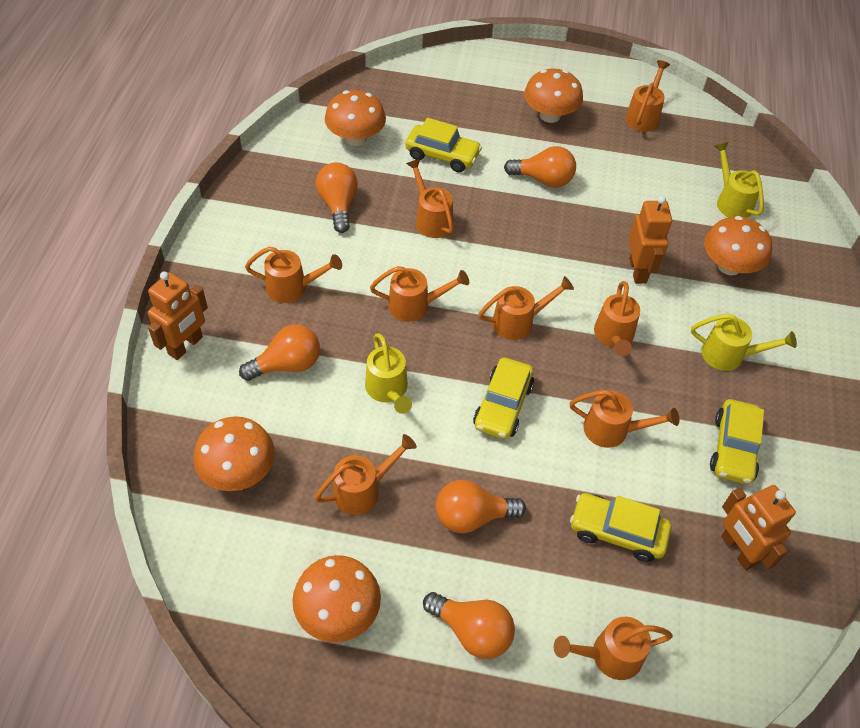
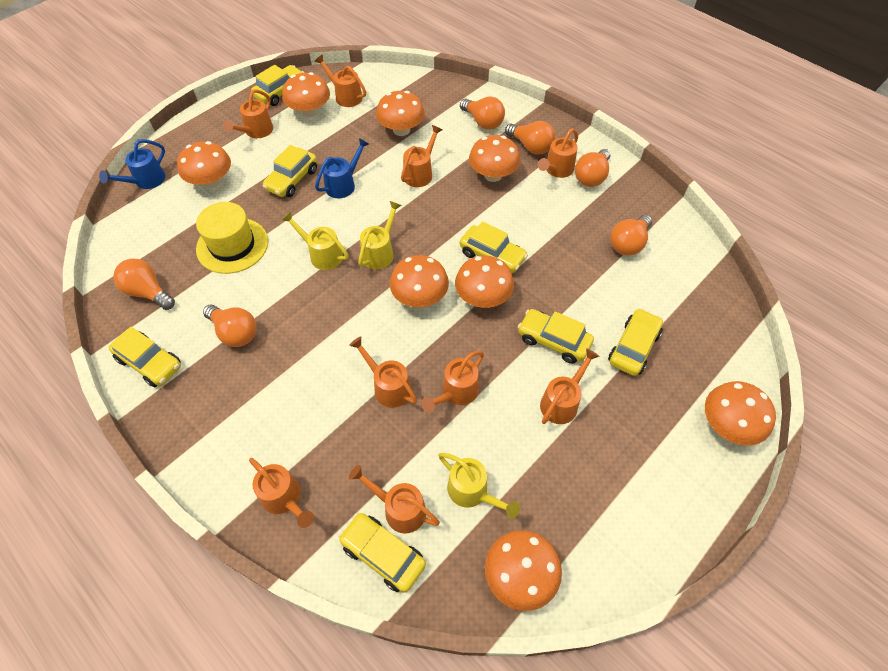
blue watering can: 0 -> 2
orange light bulb: 5 -> 6
orange mushroom: 5 -> 8
orange robot: 3 -> 0
yellow car: 4 -> 7
yellow hat: 0 -> 1

